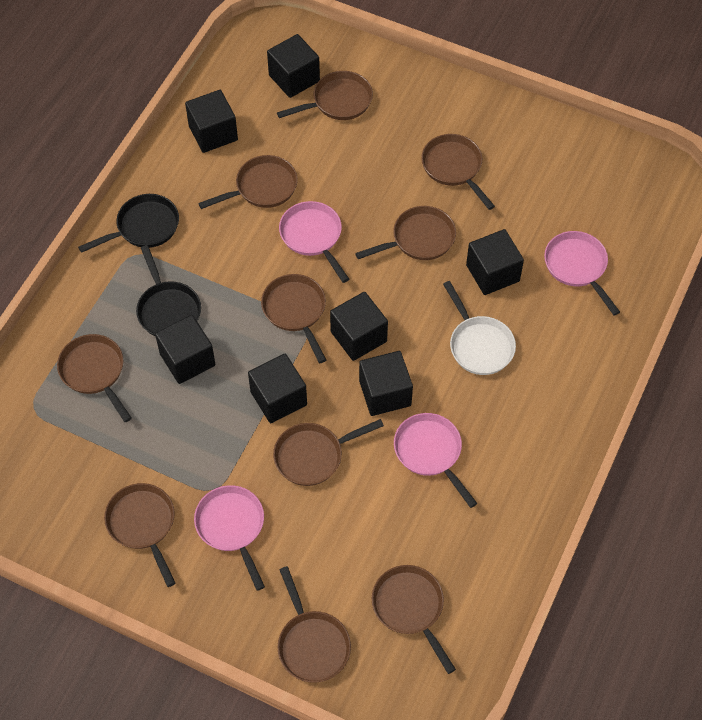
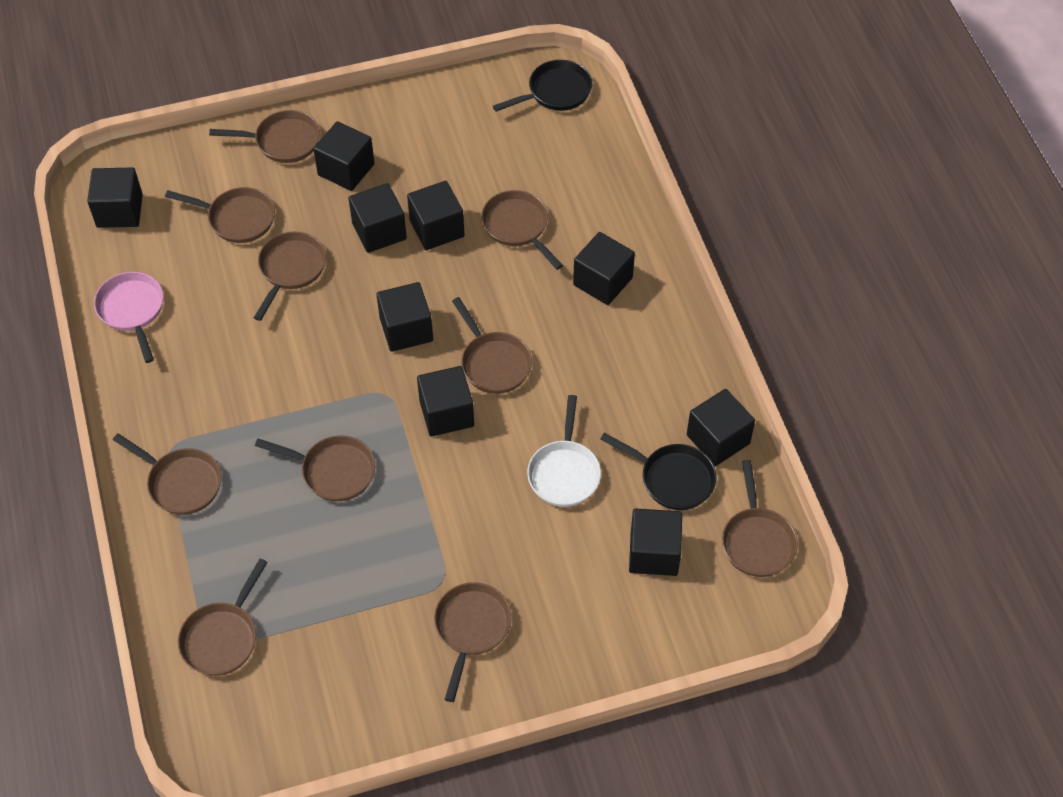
black cube: 7 -> 9
pink pan: 4 -> 1

